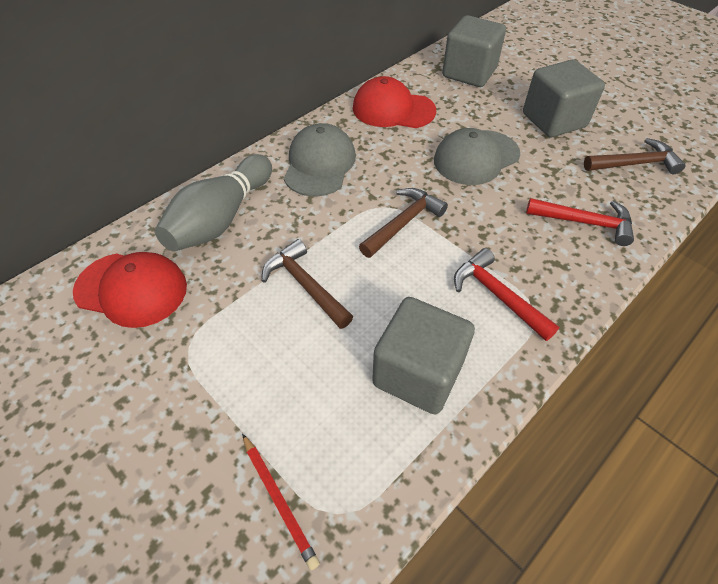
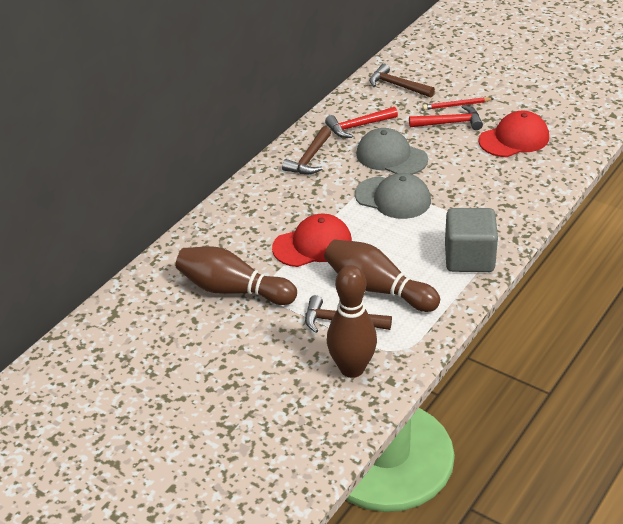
brown bowling pin: 0 -> 3
grey bowling pin: 1 -> 0
grey cube: 3 -> 1

